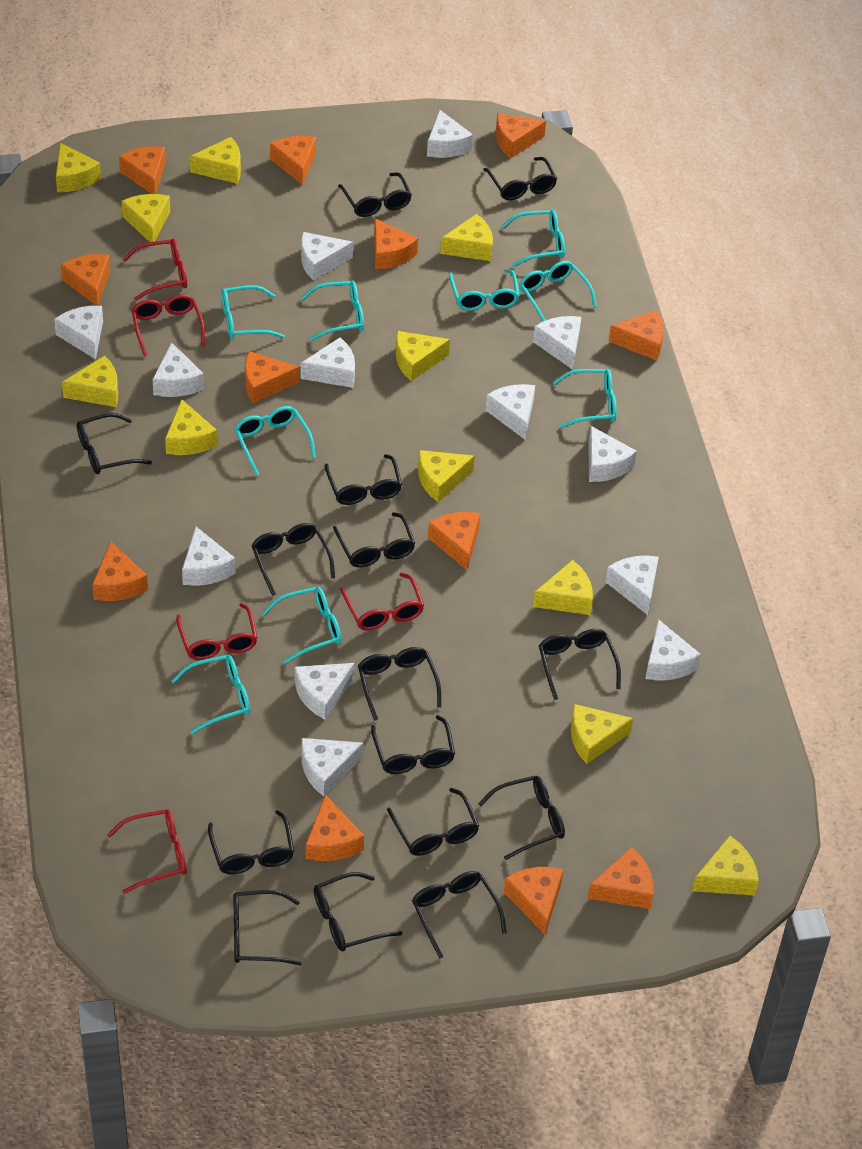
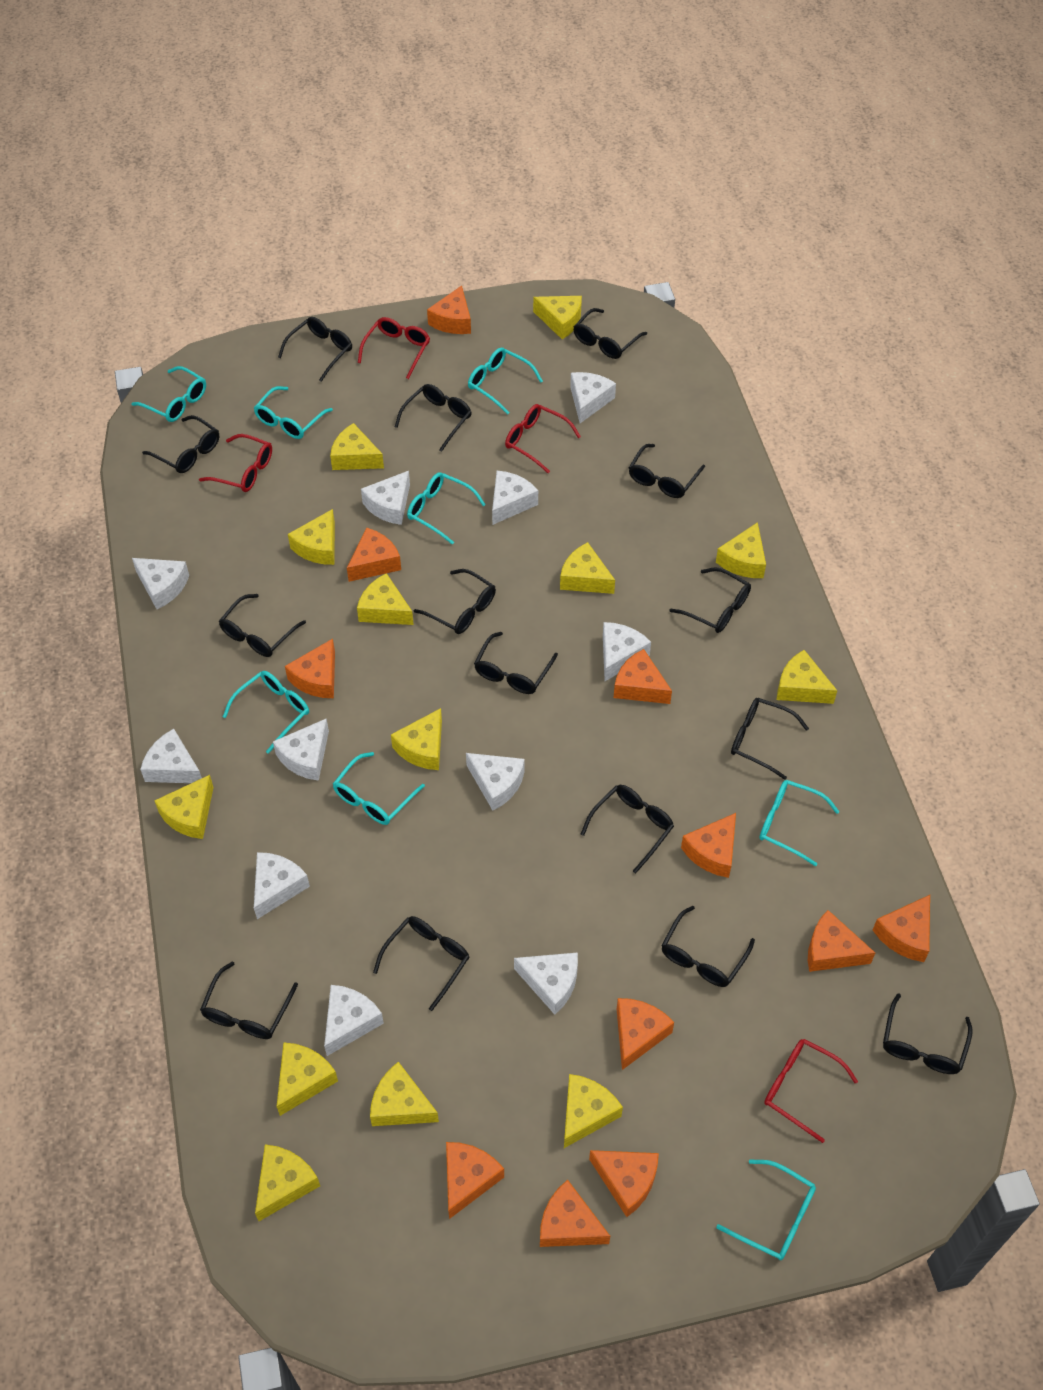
orange cheese: 12 -> 11
red glasses: 5 -> 4
turquoise glasses: 9 -> 8
white cheese: 13 -> 11
yellow cheese: 11 -> 13

